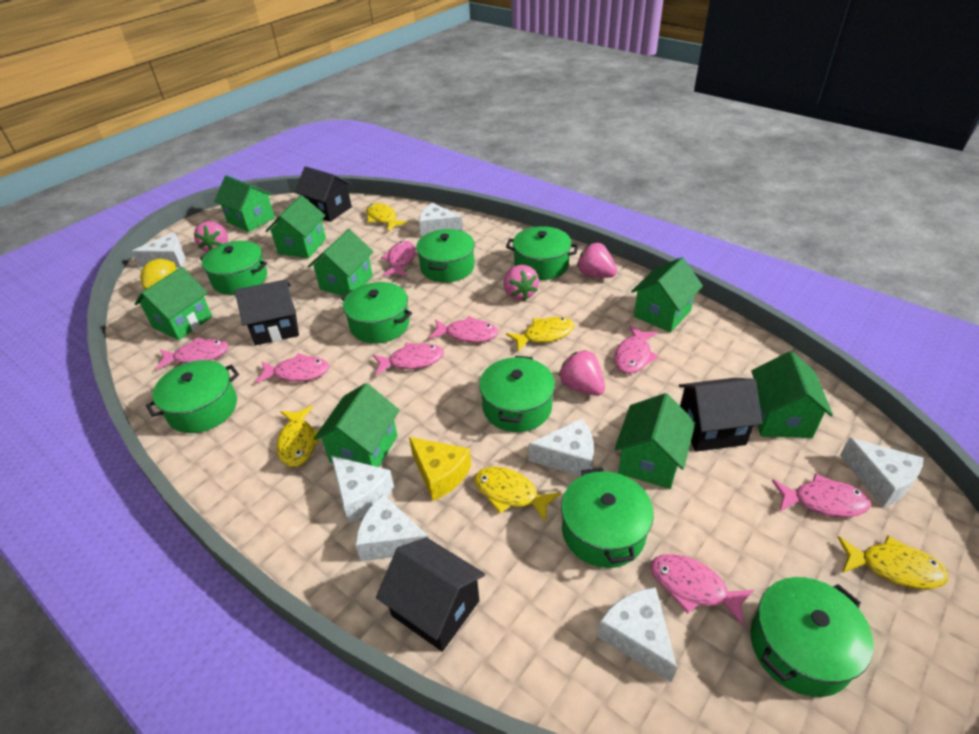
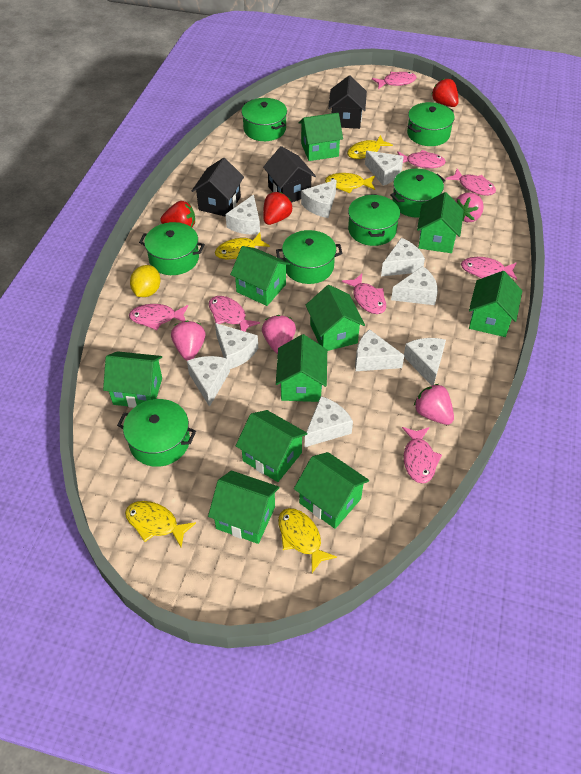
black house: 4 -> 3
green house: 8 -> 10
green pot: 8 -> 7
red strawberry: 0 -> 3
white cheese: 7 -> 10
yellow cheese: 1 -> 0

